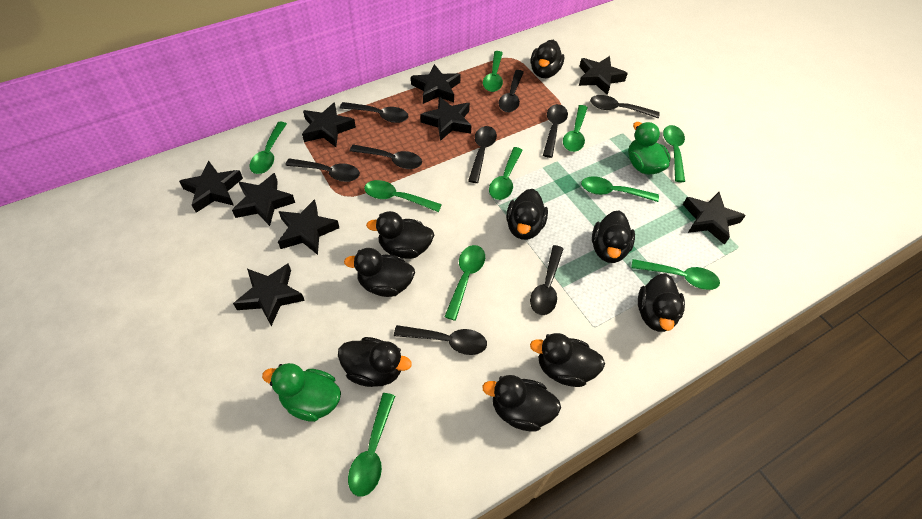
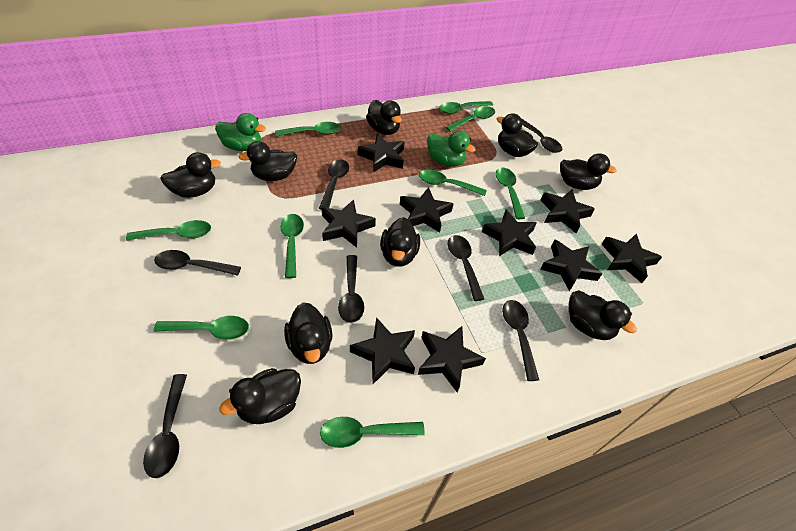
black spoon: 9 -> 7
green spoon: 10 -> 9

